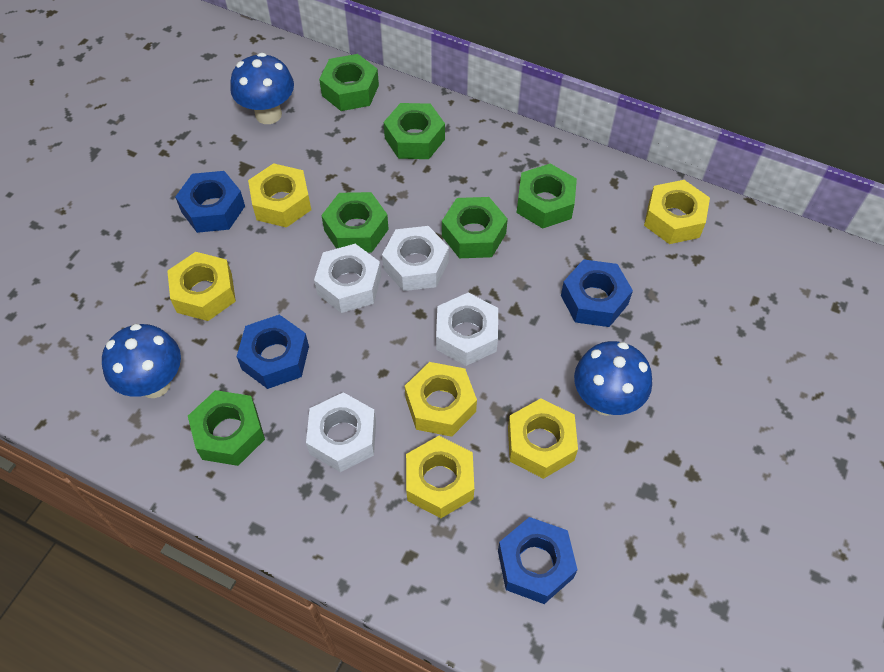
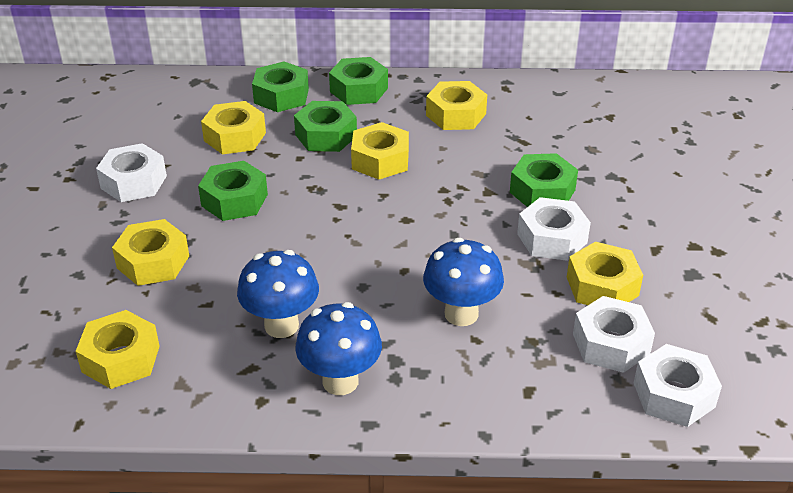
blue nut: 4 -> 0
green nut: 6 -> 5

